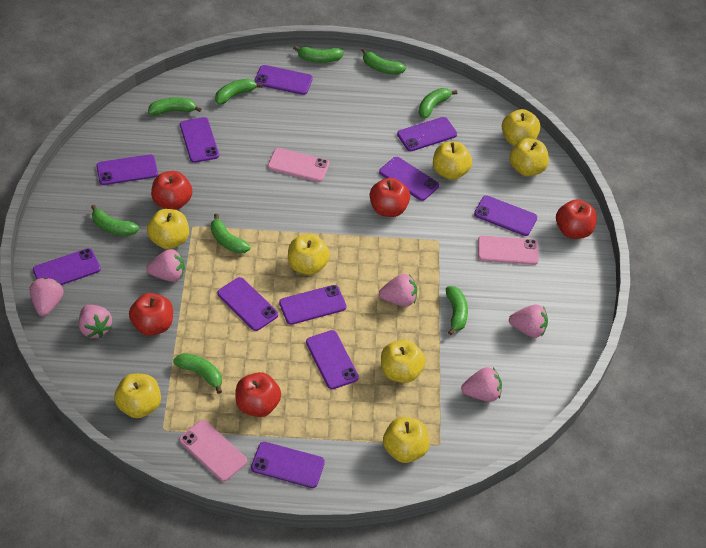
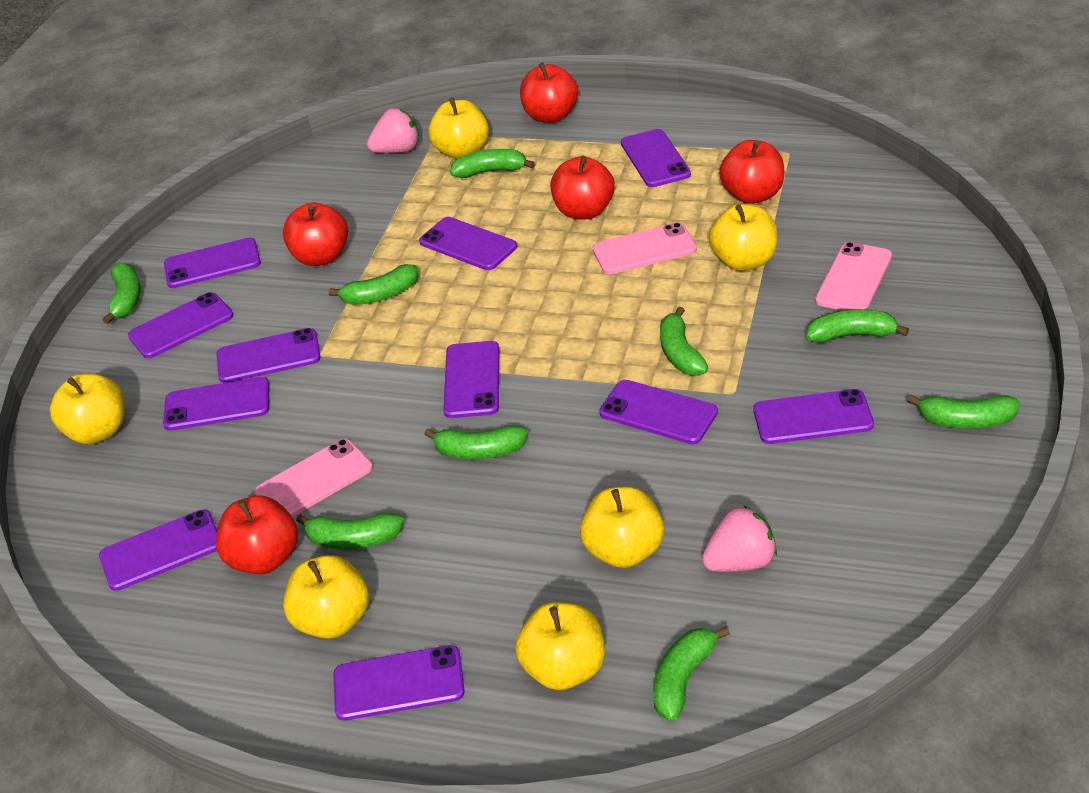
pink strawberry: 6 -> 2
yellow apple: 8 -> 6

